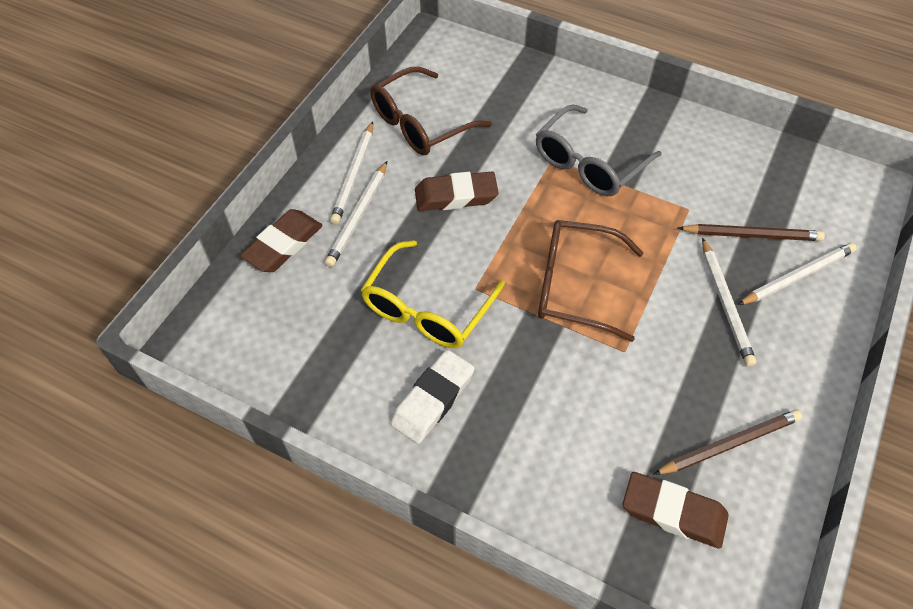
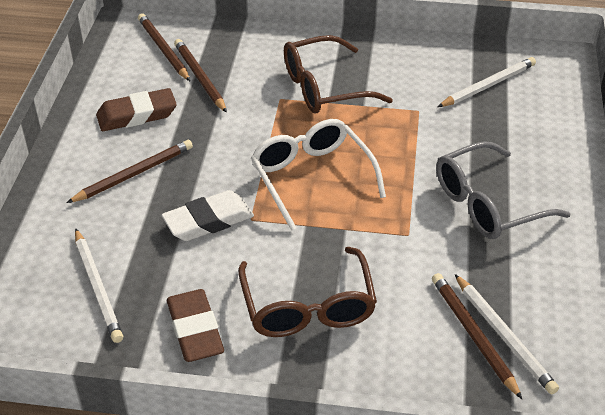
brown eraser: 3 -> 2
brown pencil: 2 -> 4
white glasses: 0 -> 1
white pencil: 4 -> 3
yellow glasses: 1 -> 0

